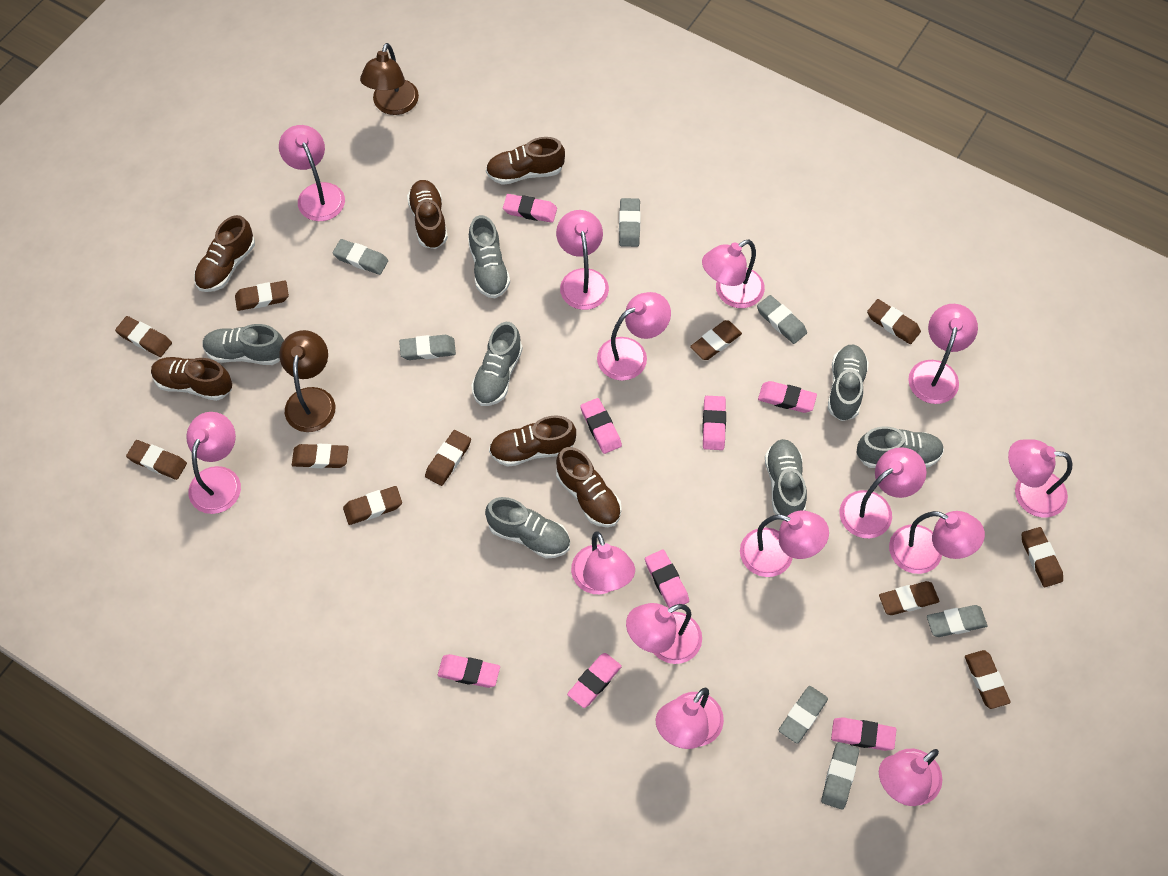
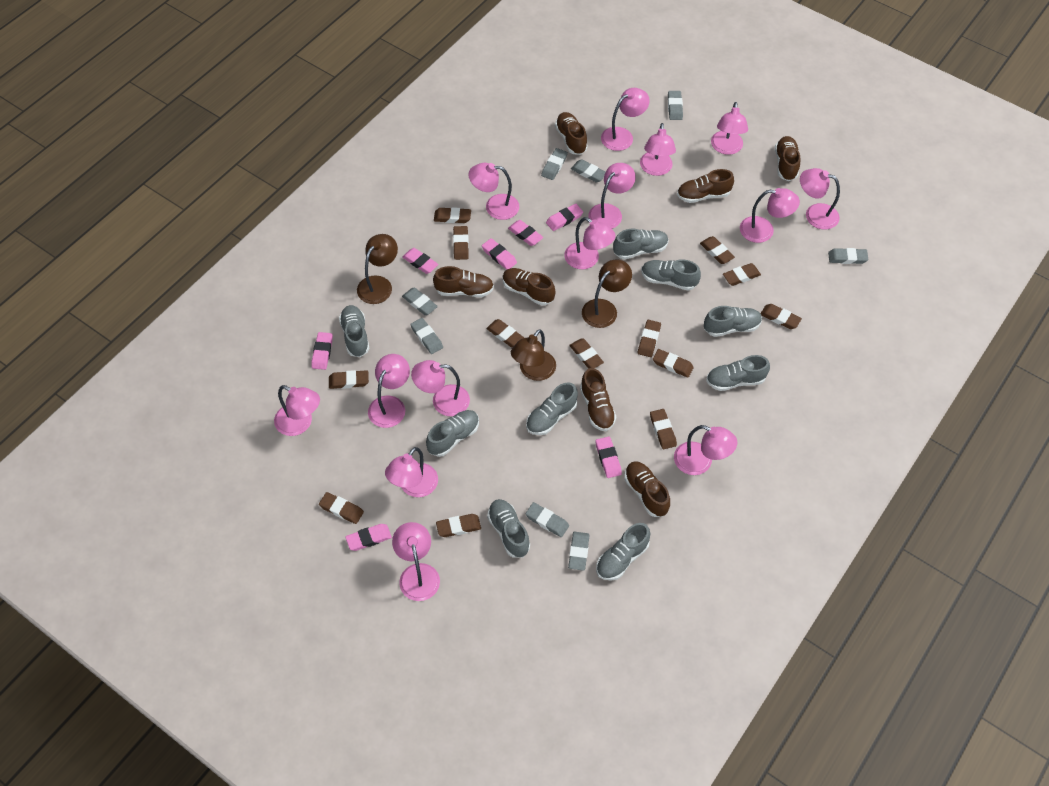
brown eraser: 11 -> 13
brown lamp: 2 -> 3
brown shoe: 6 -> 7
grey eraser: 7 -> 8
grey shoe: 7 -> 9
pink eraser: 8 -> 7

